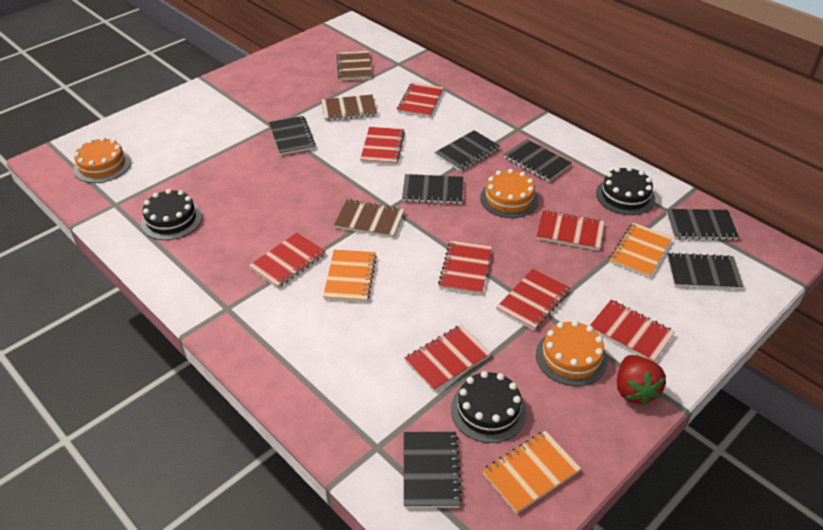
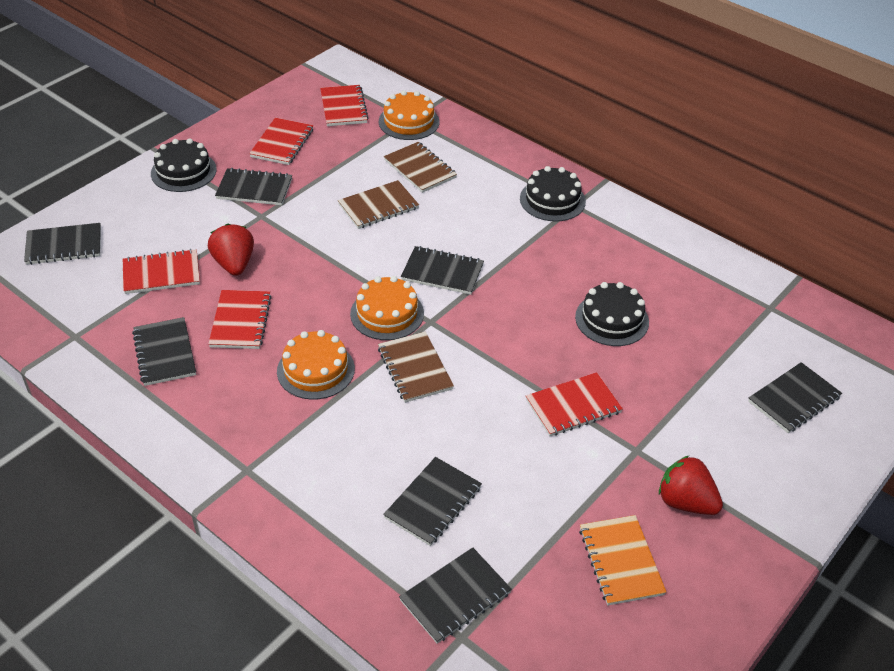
orange notebook: 3 -> 1
red notebook: 8 -> 5
red strawberry: 1 -> 2

